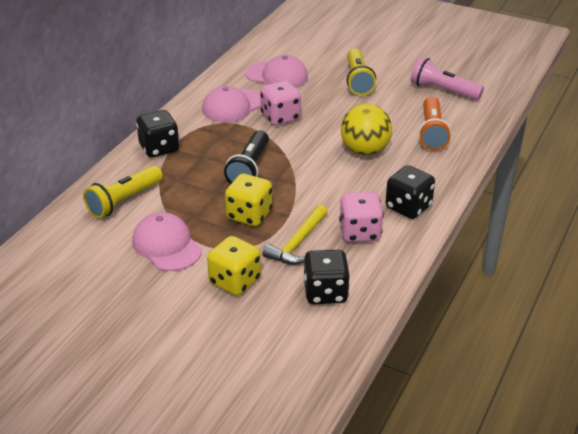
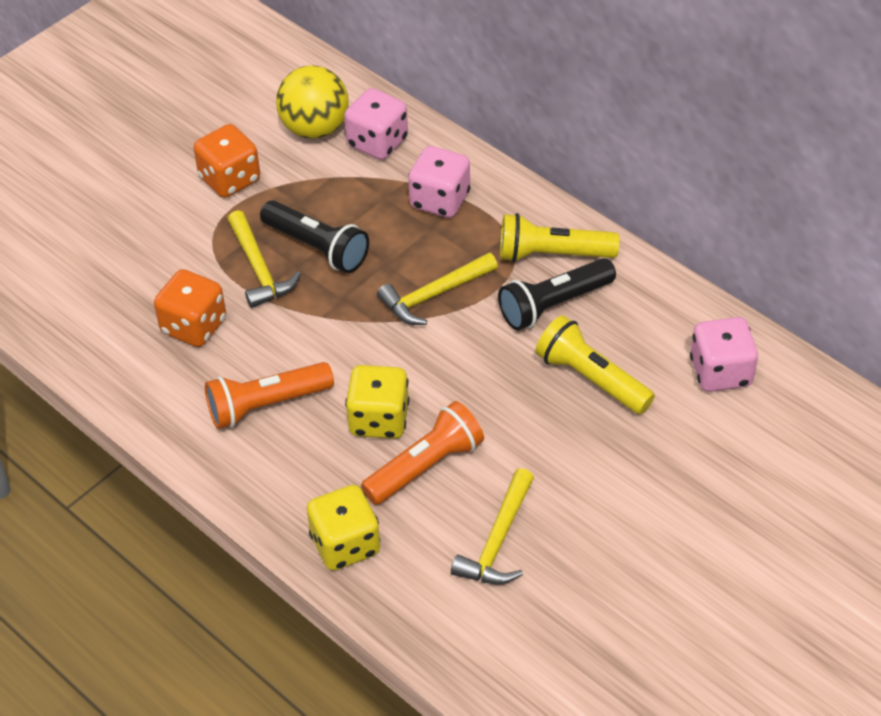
black dice: 3 -> 0
black flashlight: 1 -> 2
orange dice: 0 -> 2
orange flashlight: 1 -> 2
pink cap: 3 -> 0
pink dice: 2 -> 3
pink flashlight: 1 -> 0
yellow hammer: 1 -> 3

